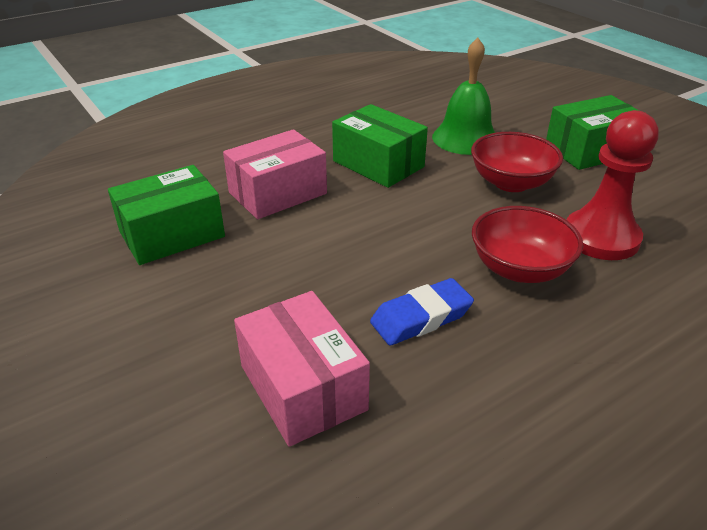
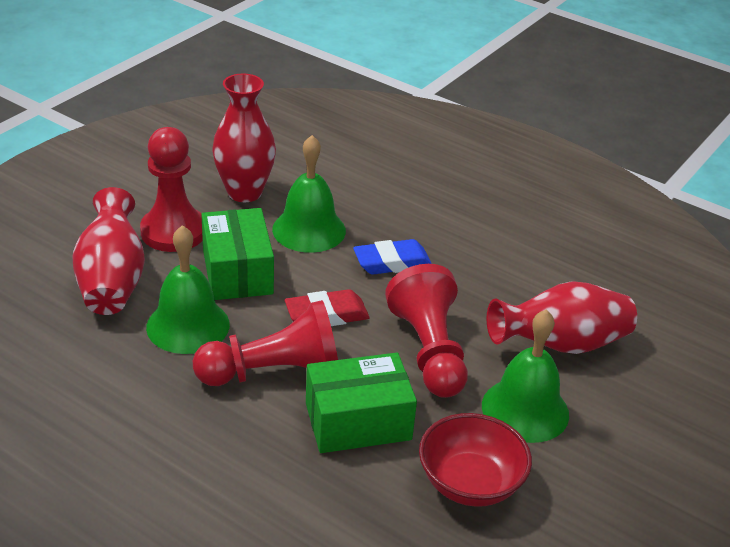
green bell: 1 -> 3
green box: 3 -> 2
pink box: 2 -> 0
red bowl: 2 -> 1
red eraser: 0 -> 1
red pawn: 1 -> 3
red vase: 0 -> 3

